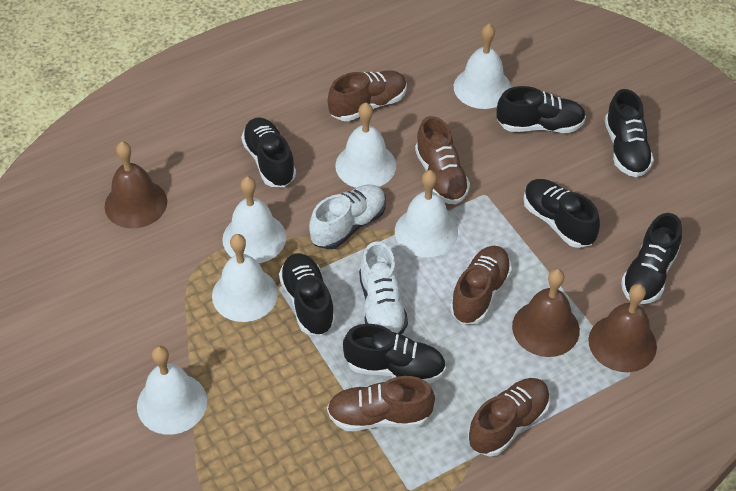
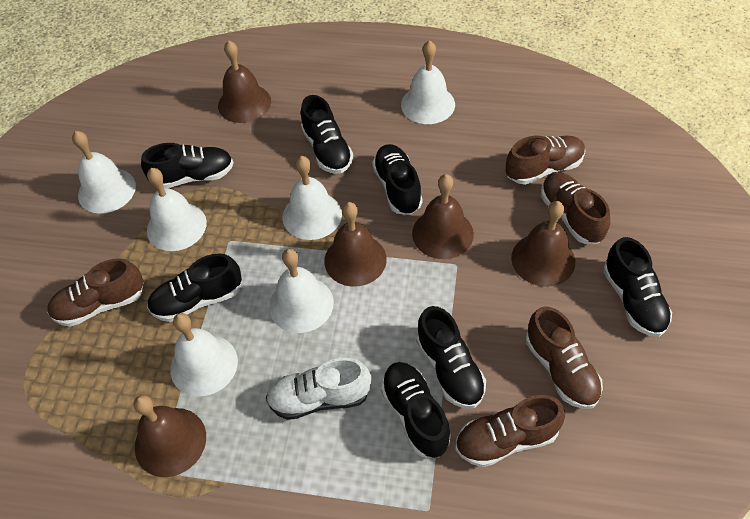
brown bell: 3 -> 5
white shoe: 2 -> 1

